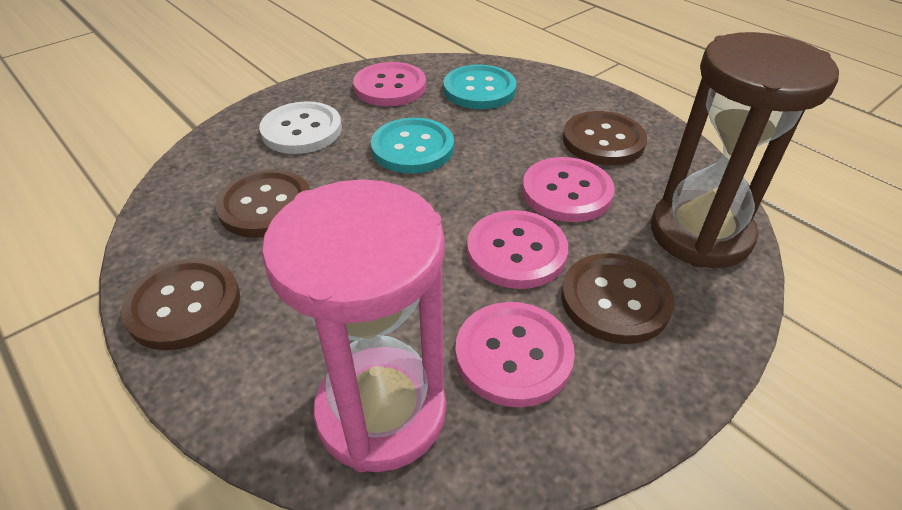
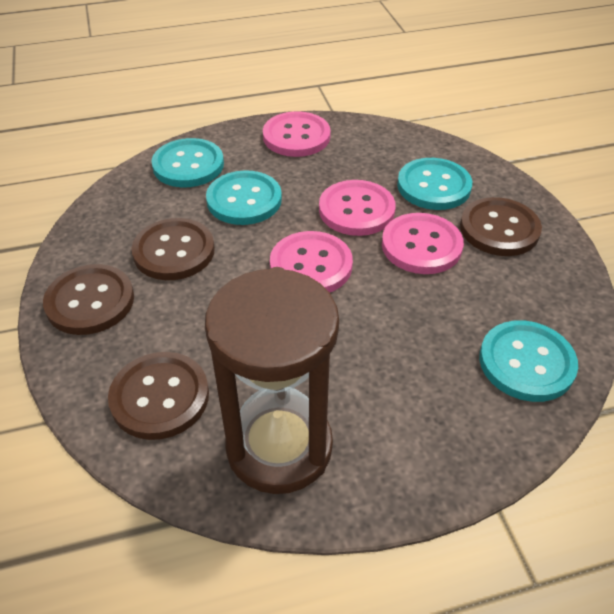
pink hourglass: 1 -> 0
turquoise button: 2 -> 4
white button: 1 -> 0

